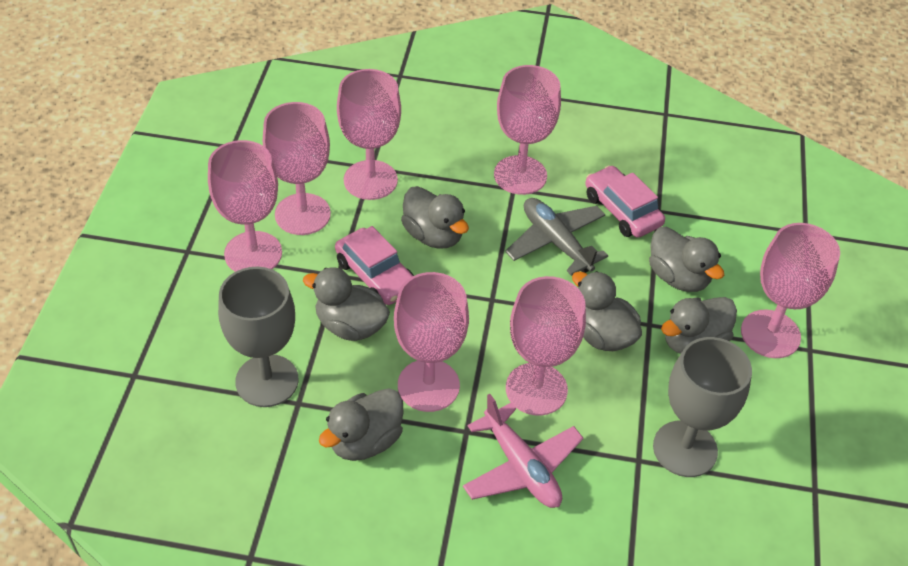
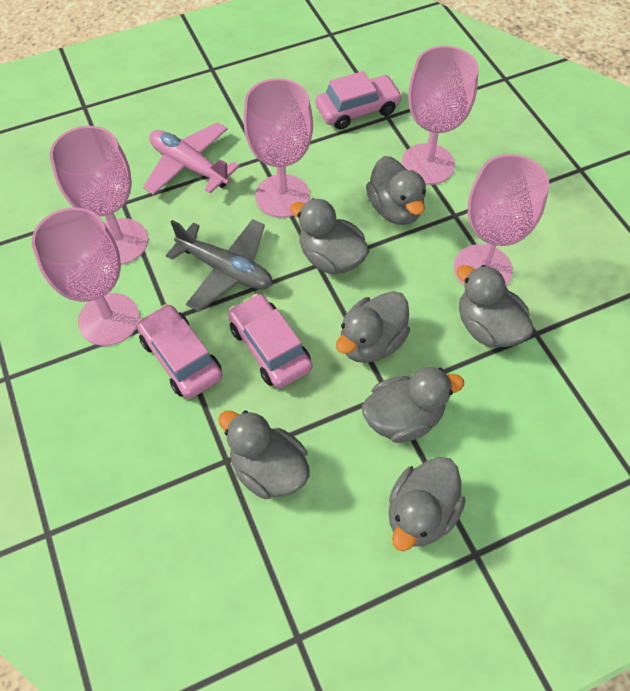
grey duck: 6 -> 7
grey goblet: 2 -> 0
pink car: 2 -> 3
pink goblet: 7 -> 5

